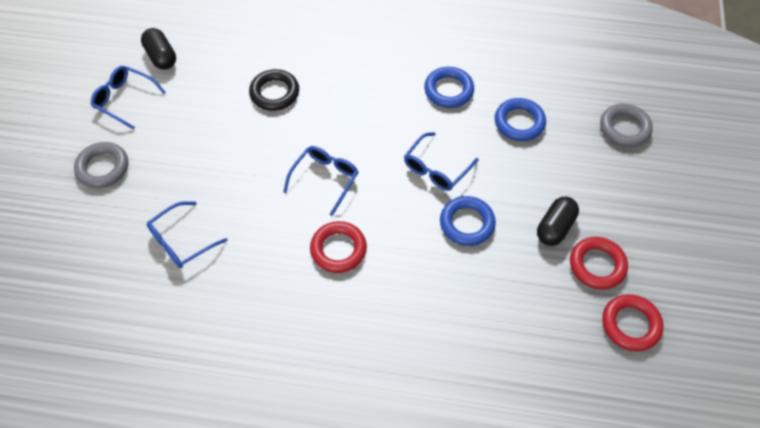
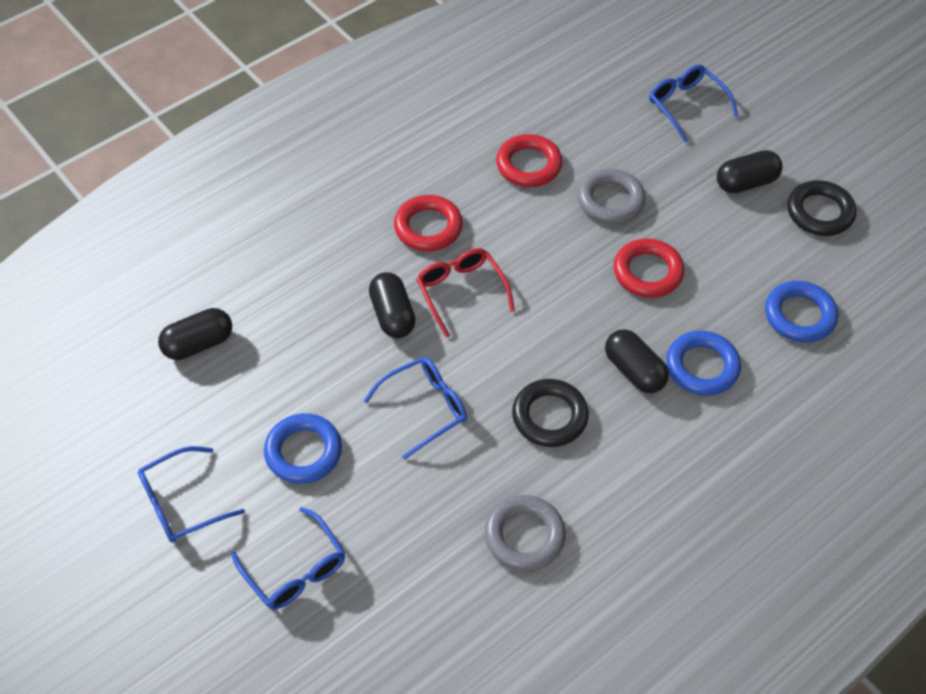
black capsule: 2 -> 4
black ring: 1 -> 2
red glasses: 0 -> 1

